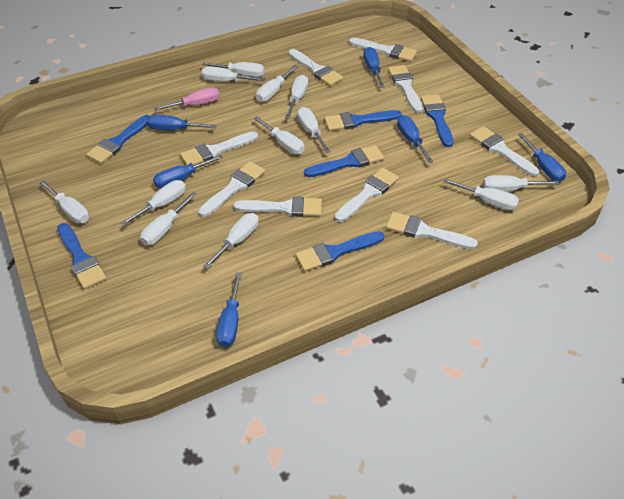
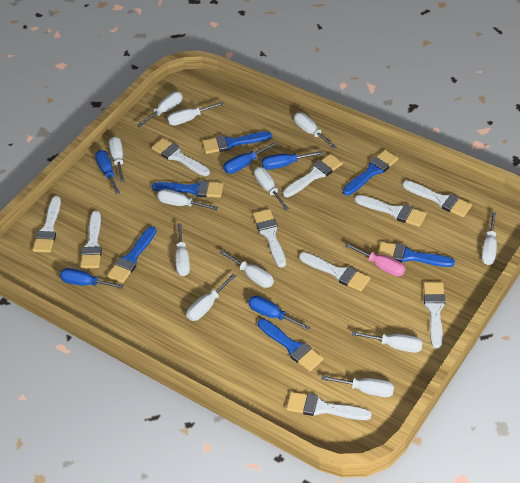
blue screwdriver: 6 -> 5
white brush: 9 -> 10

